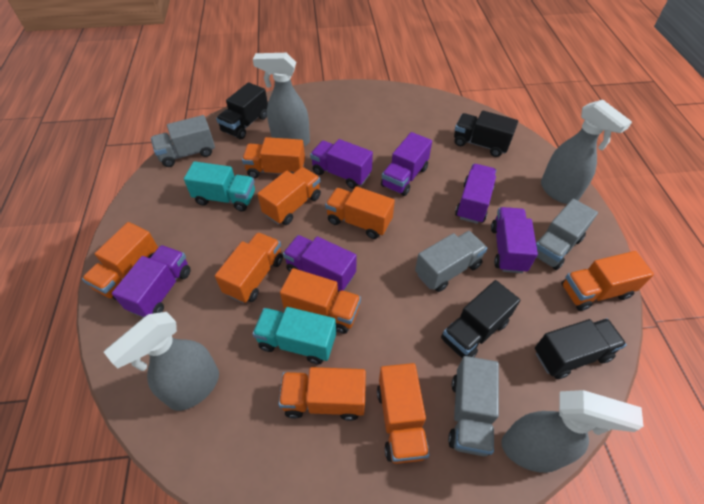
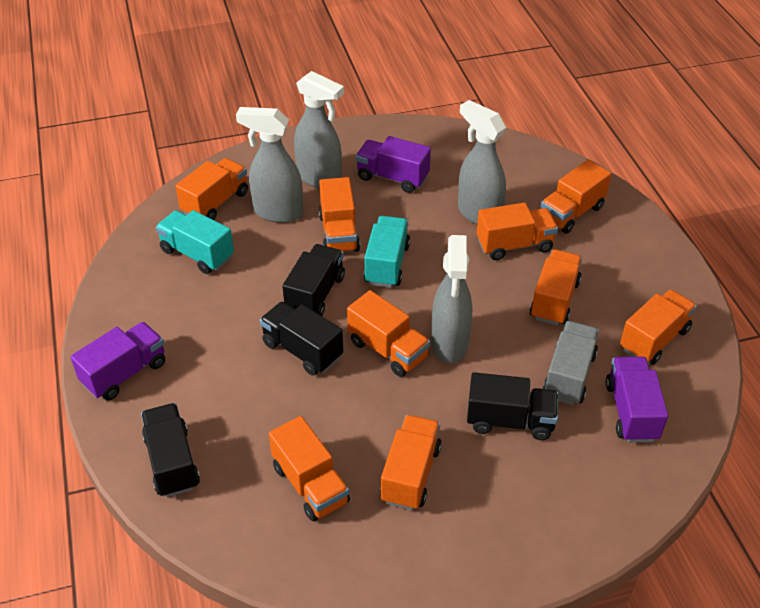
grey truck: 4 -> 1
purple truck: 6 -> 3

